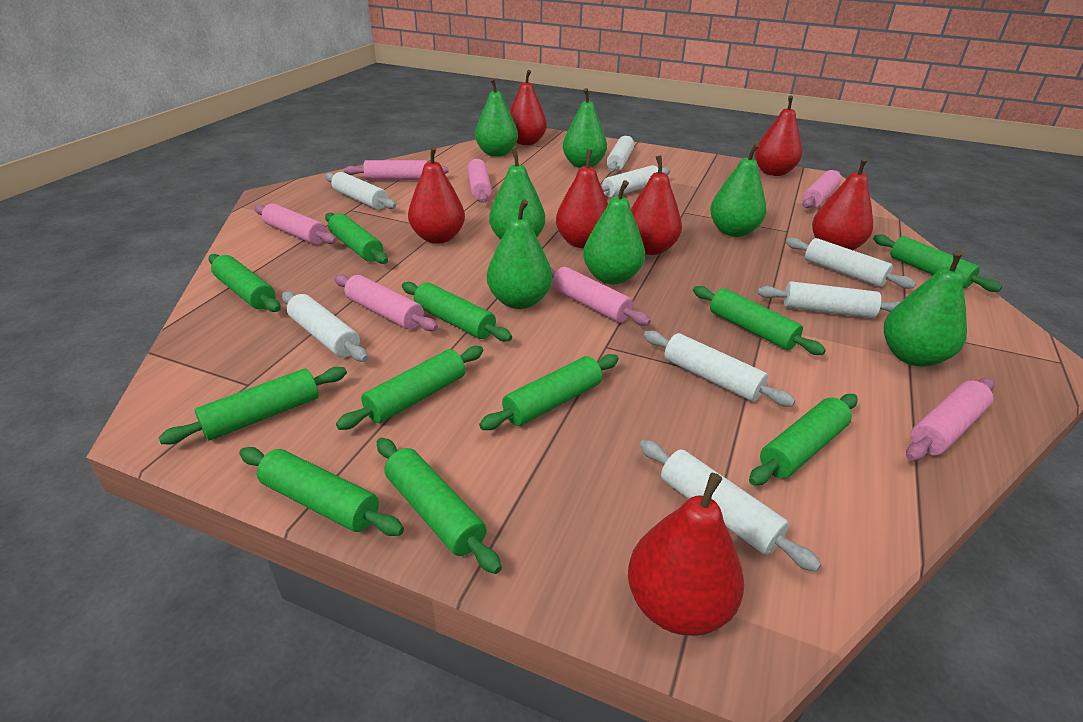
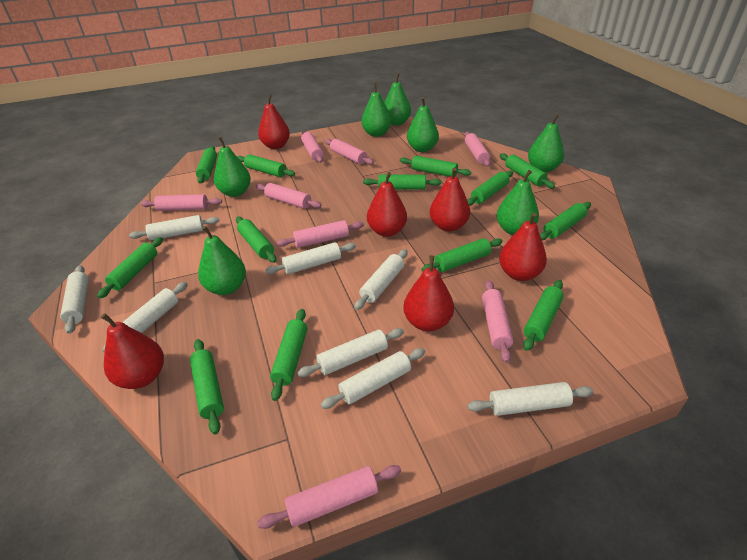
green rolling pin: 11 -> 13
pink rolling pin: 7 -> 8
red pear: 7 -> 6

